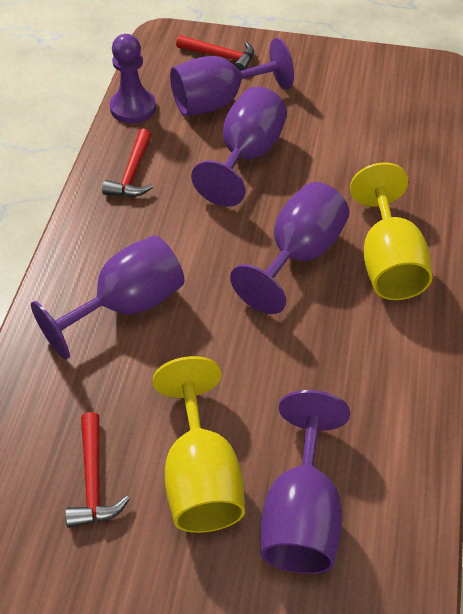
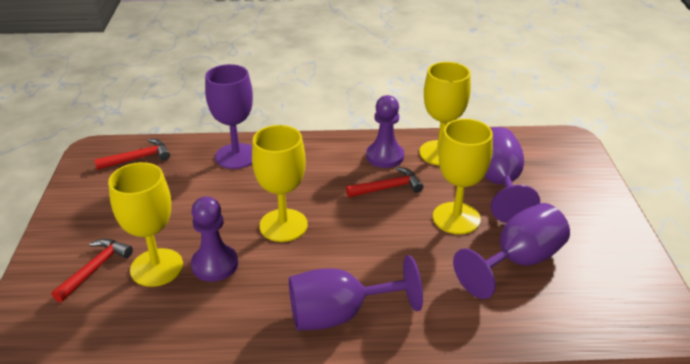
purple goblet: 5 -> 4
purple pawn: 1 -> 2
yellow goblet: 2 -> 4

